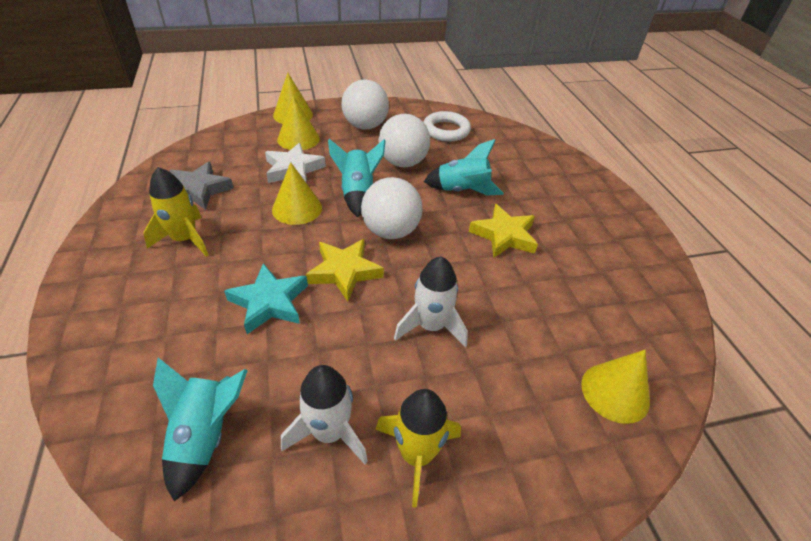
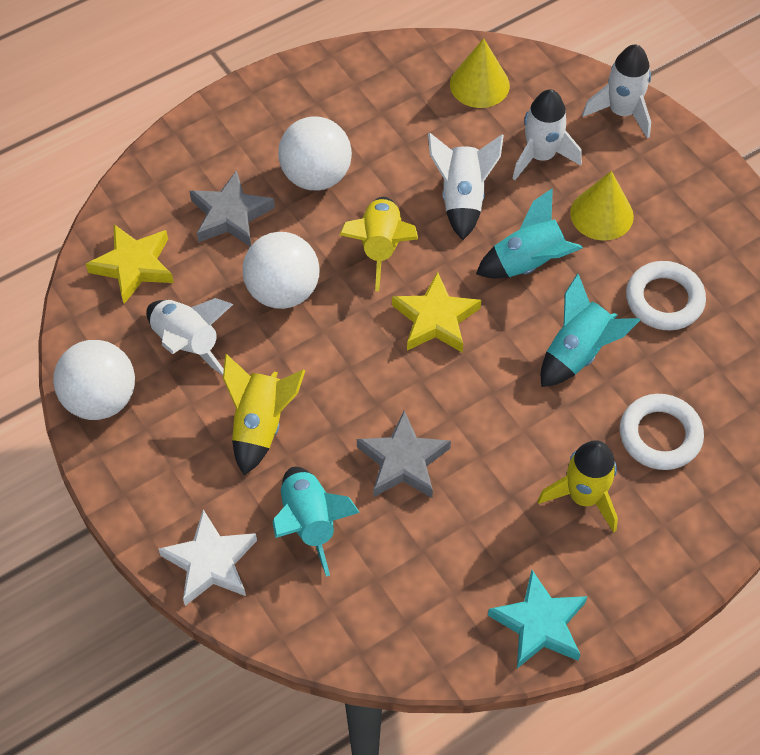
grey star: 1 -> 2
white ring: 1 -> 2
white rocket: 2 -> 4
yellow cone: 4 -> 2
yellow rocket: 2 -> 3

